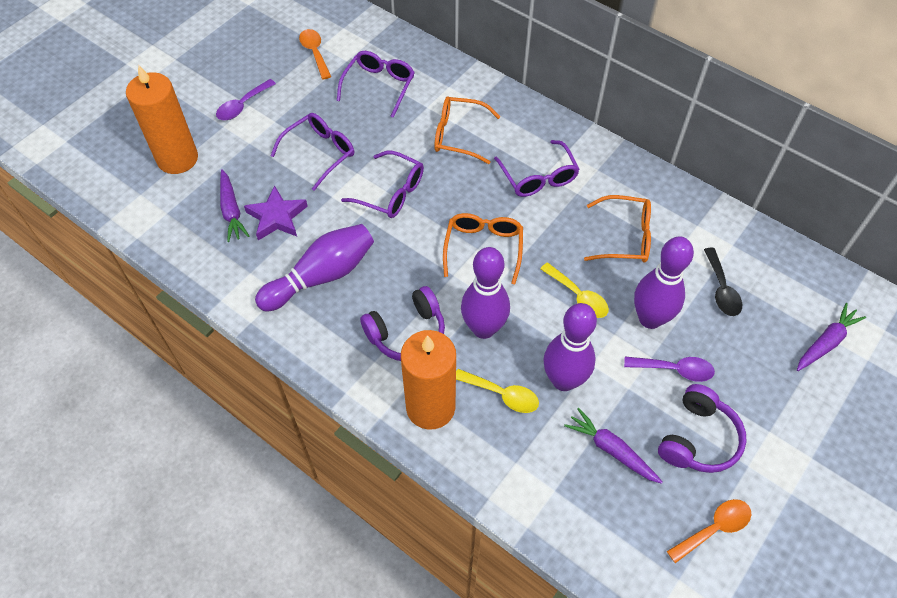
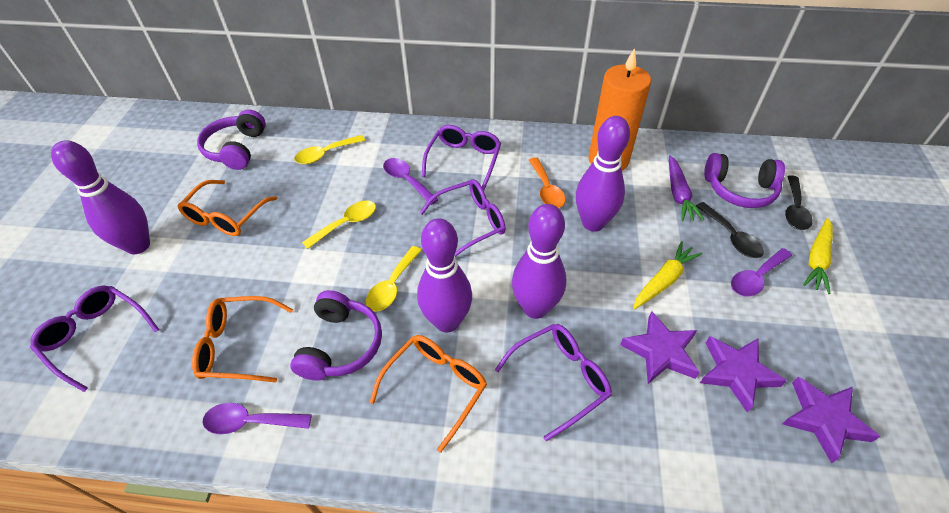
black spoon: 1 -> 2
orange candle: 2 -> 1
orange spoon: 2 -> 1
purple carrot: 3 -> 1
purple headphones: 2 -> 3
purple spoon: 2 -> 3
purple star: 1 -> 3
yellow carrot: 0 -> 2
yellow spoon: 2 -> 3

